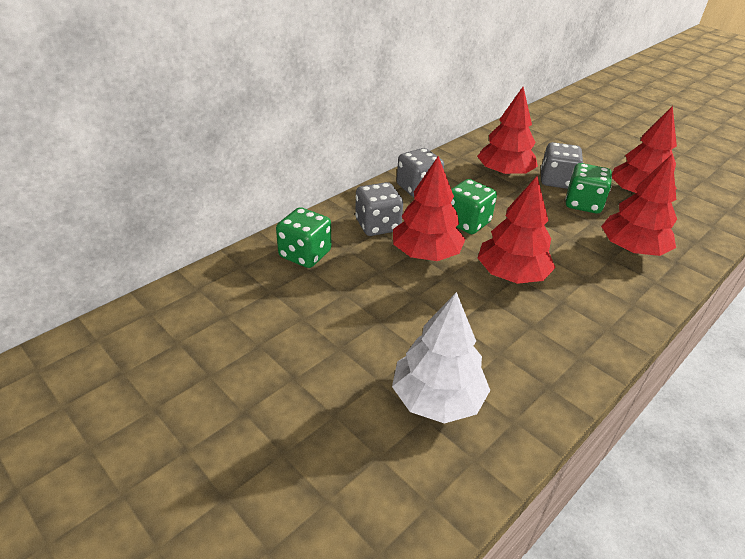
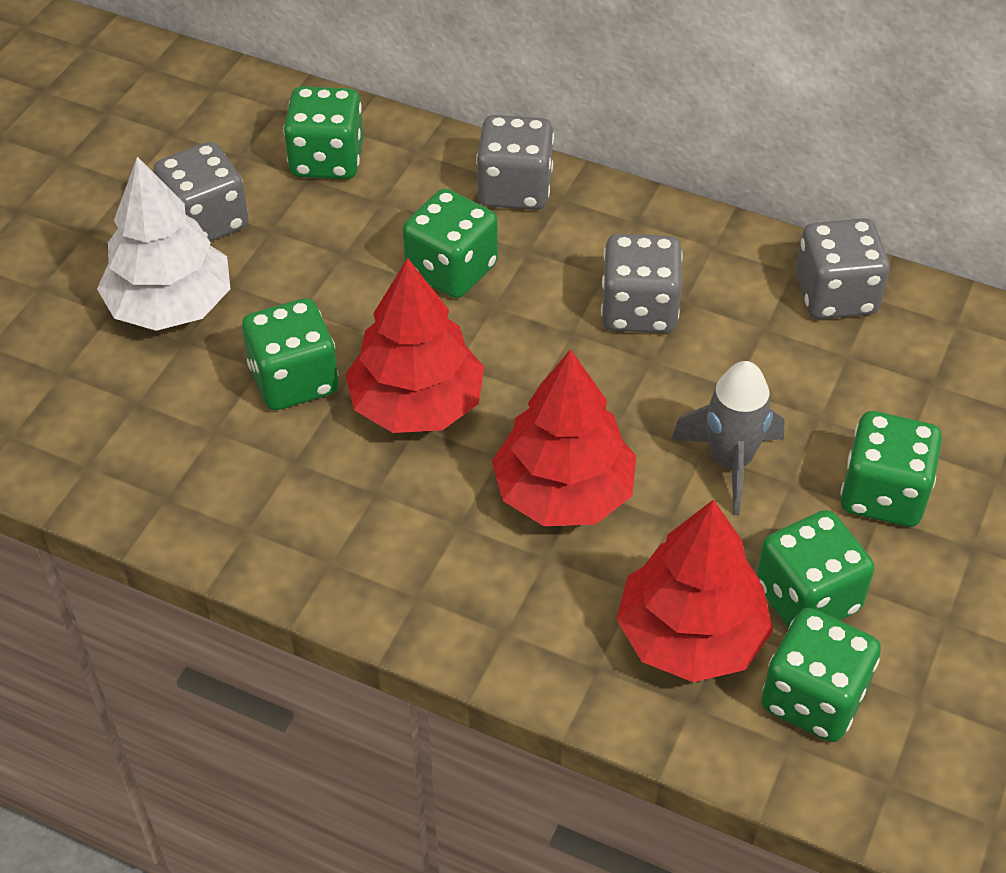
green dice: 3 -> 6
grey dice: 3 -> 4
grey rocket: 0 -> 1
red tree: 5 -> 3

